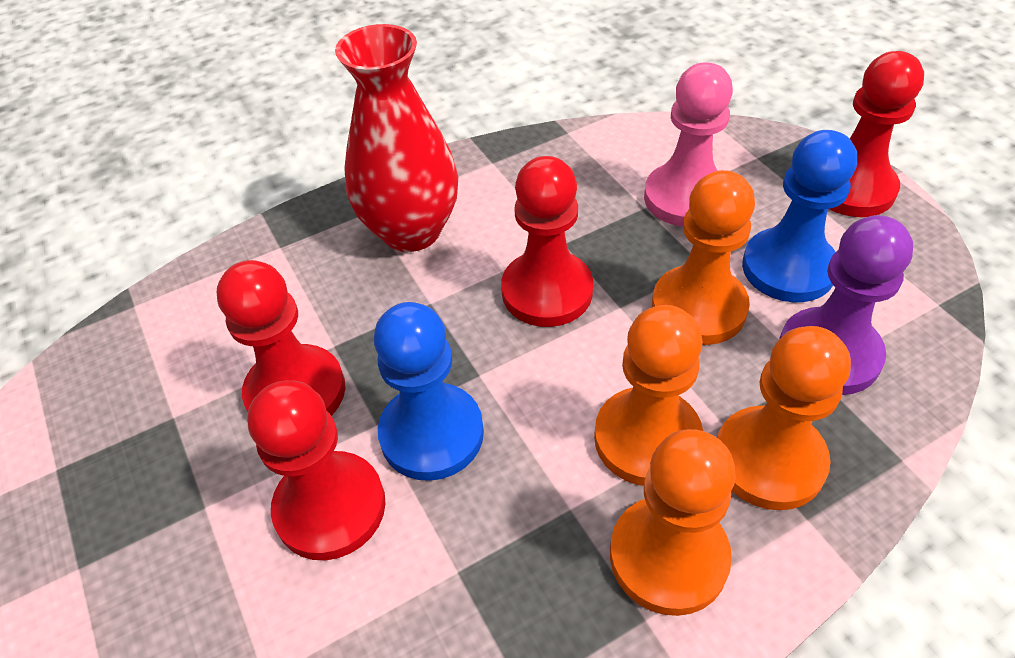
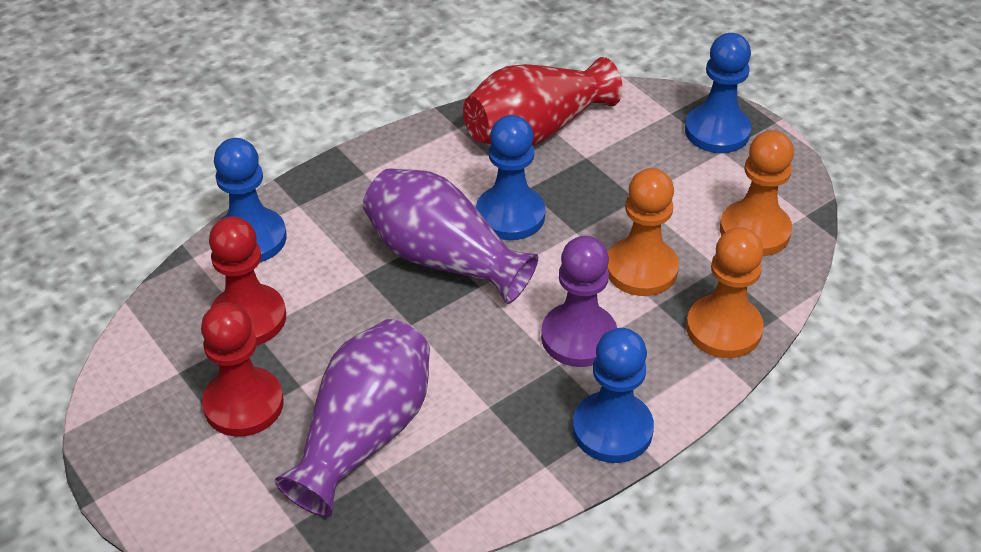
blue pawn: 2 -> 4
orange pawn: 4 -> 3
pink pawn: 1 -> 0
purple vase: 0 -> 2
red pawn: 4 -> 2

